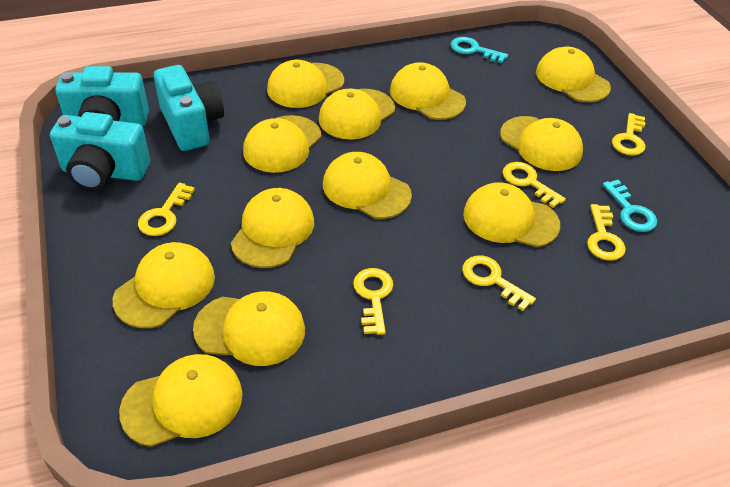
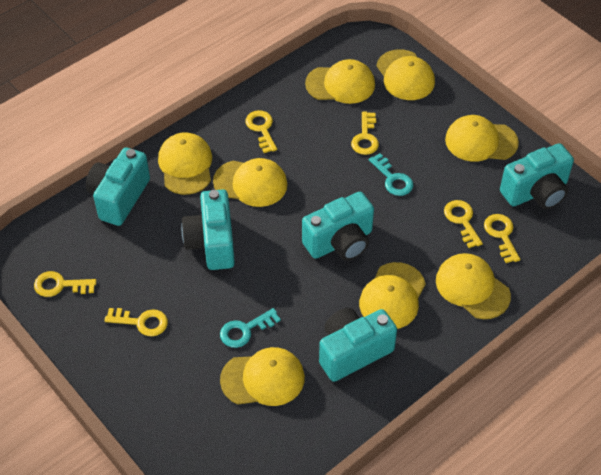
turquoise camera: 3 -> 5
yellow cap: 12 -> 8

